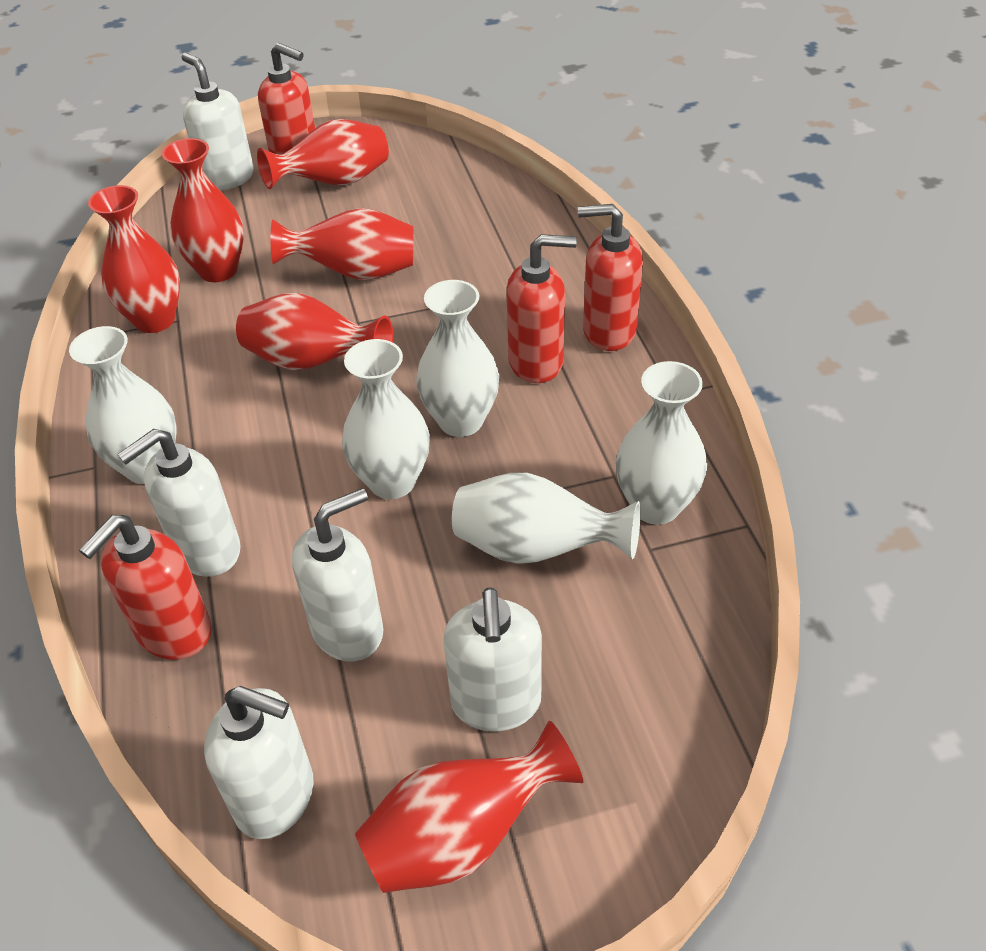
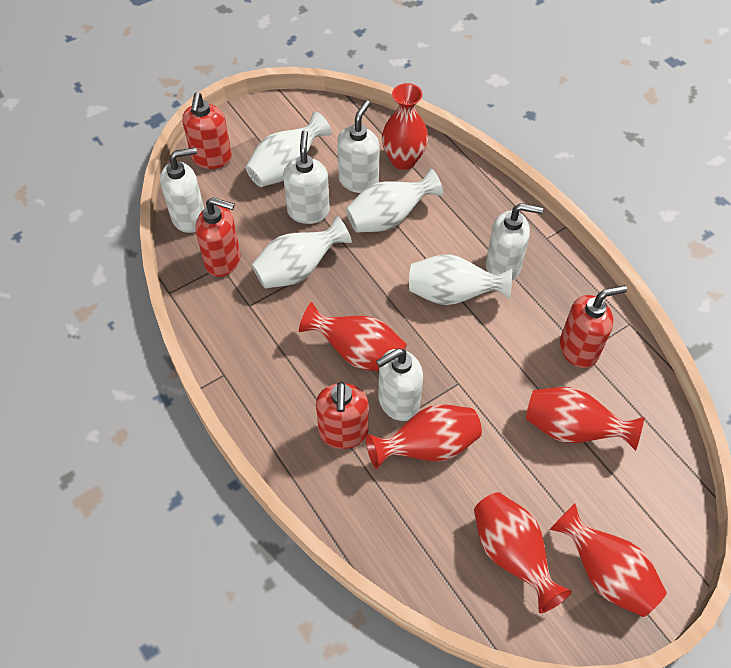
white vase: 5 -> 4

